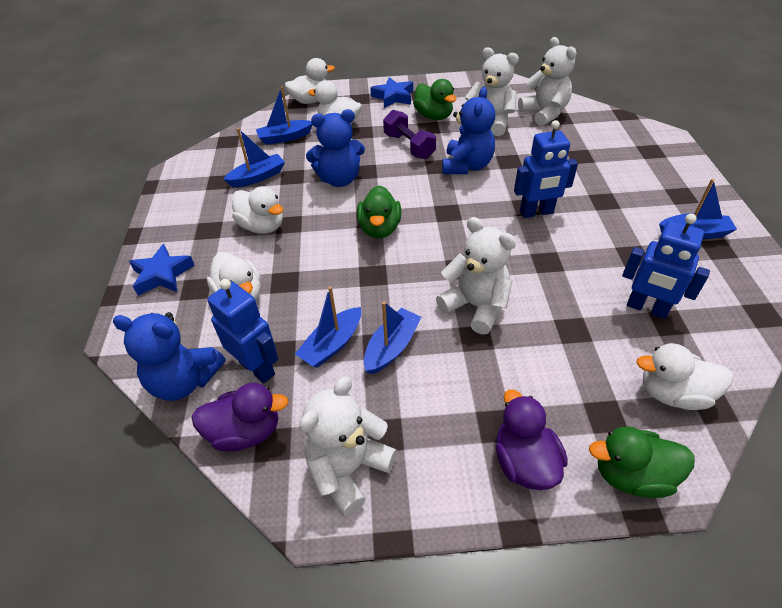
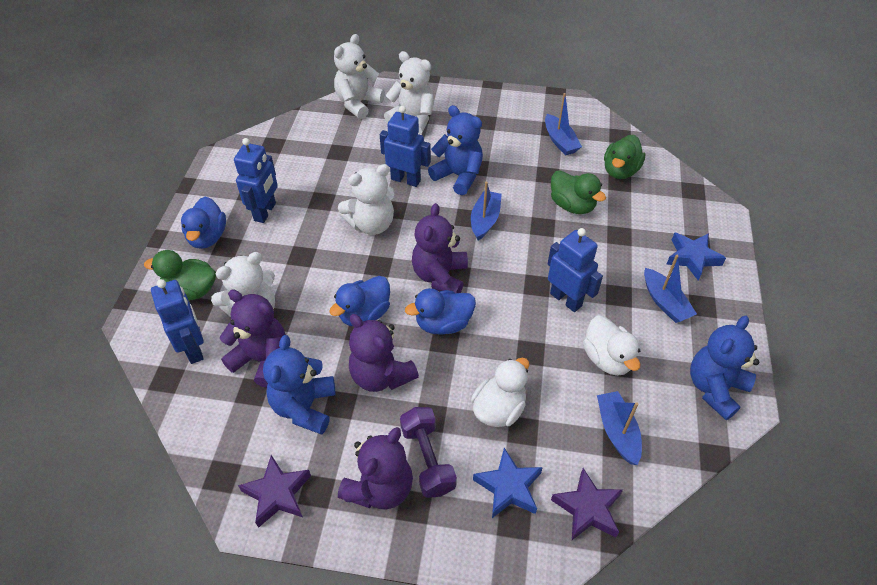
blue boat: 5 -> 4
blue duck: 0 -> 3
blue robot: 3 -> 4
purple duck: 2 -> 0
purple star: 0 -> 2
purple teddy bear: 0 -> 4
white duck: 5 -> 2

